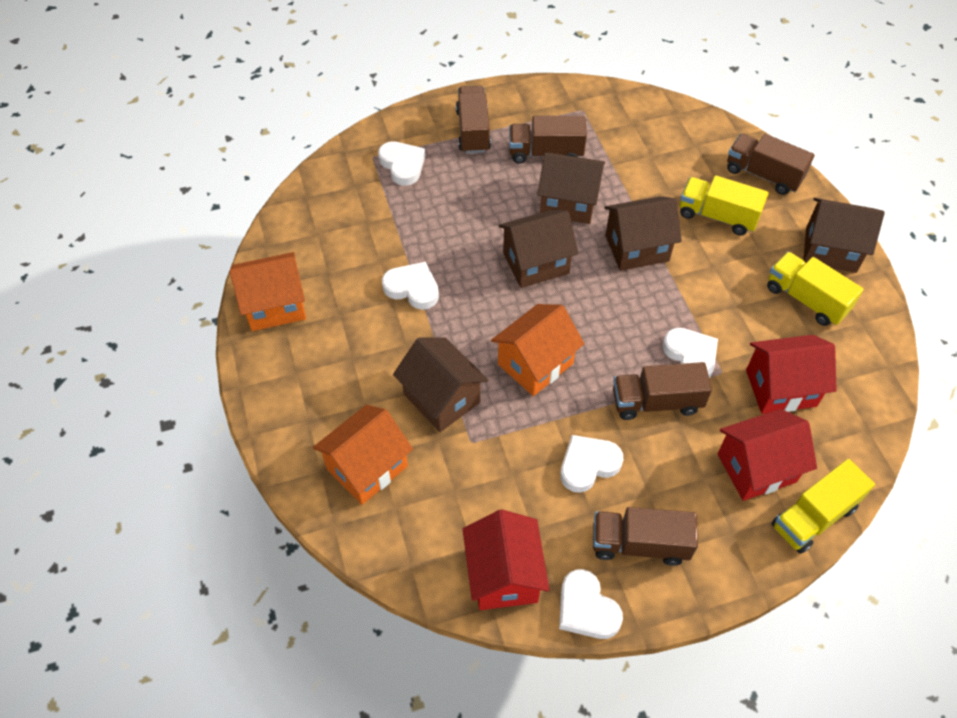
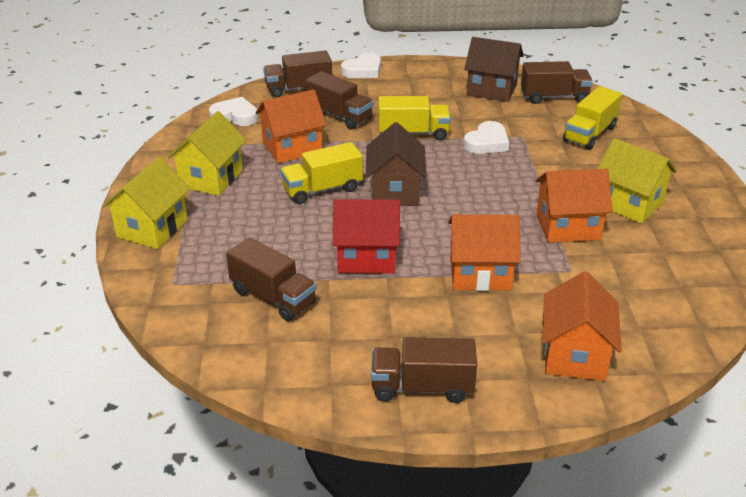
brown house: 5 -> 2
orange house: 3 -> 4
red house: 3 -> 1
white heart: 5 -> 3
yellow house: 0 -> 3

